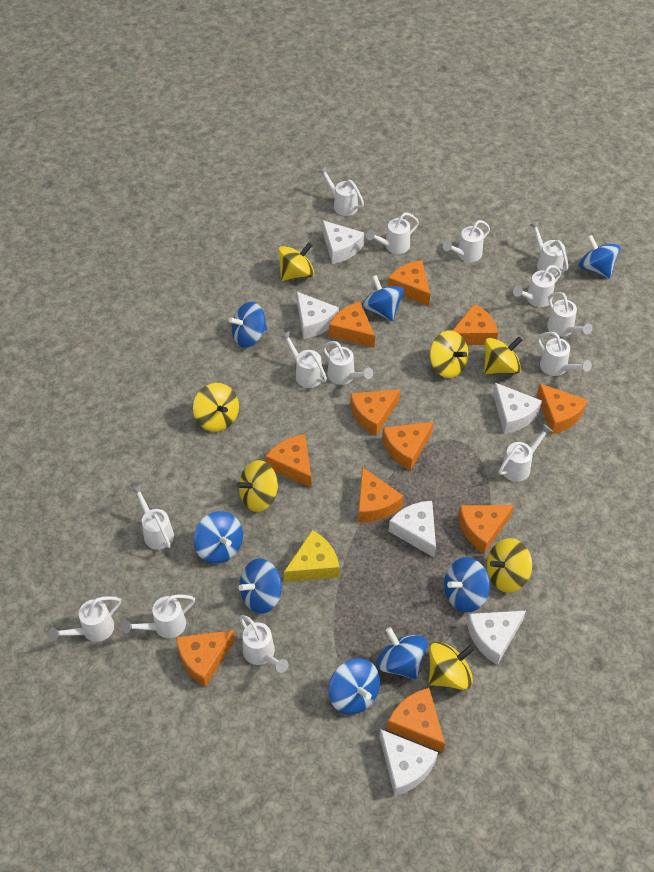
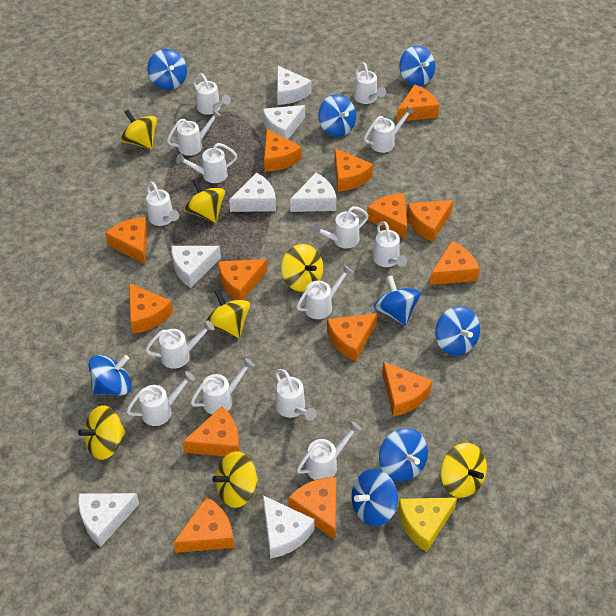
orange cheese: 11 -> 14
white cheese: 6 -> 7

